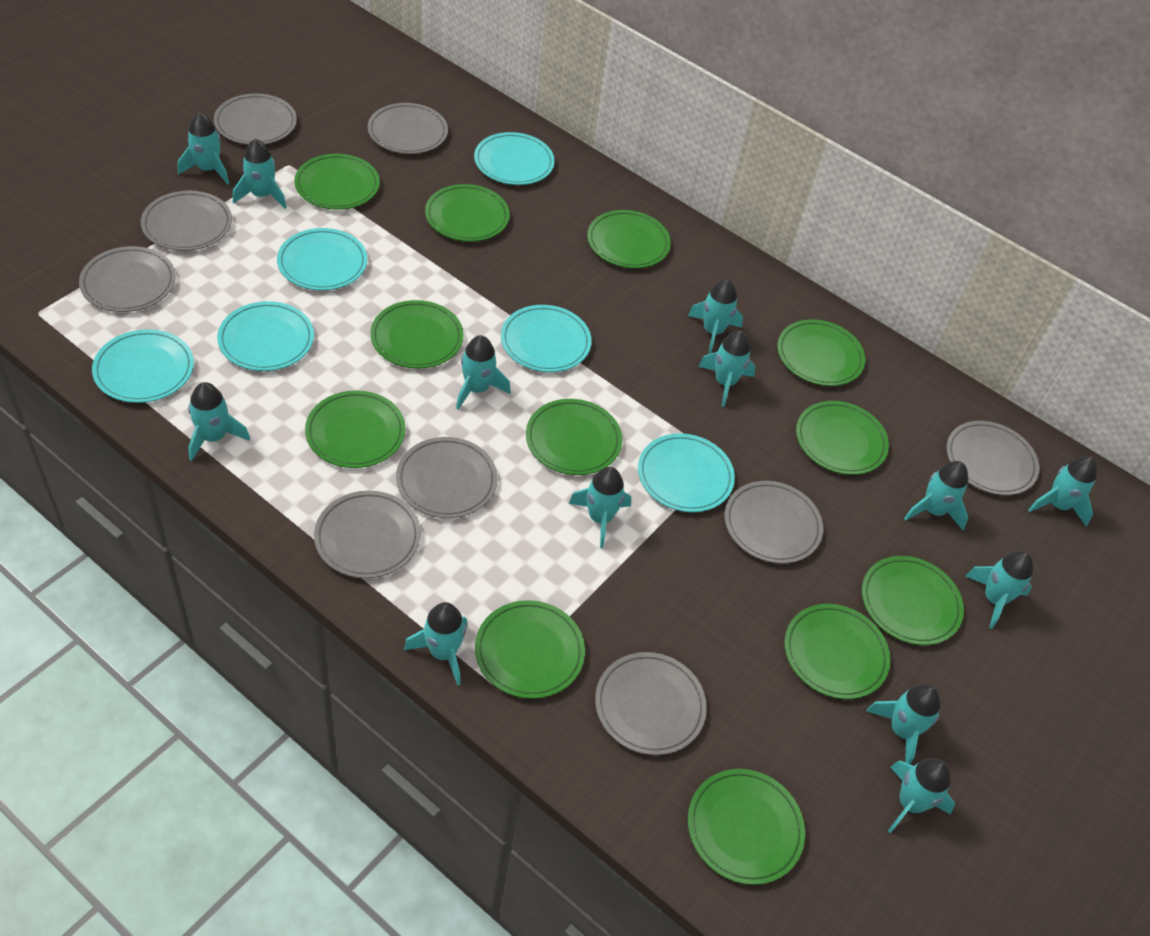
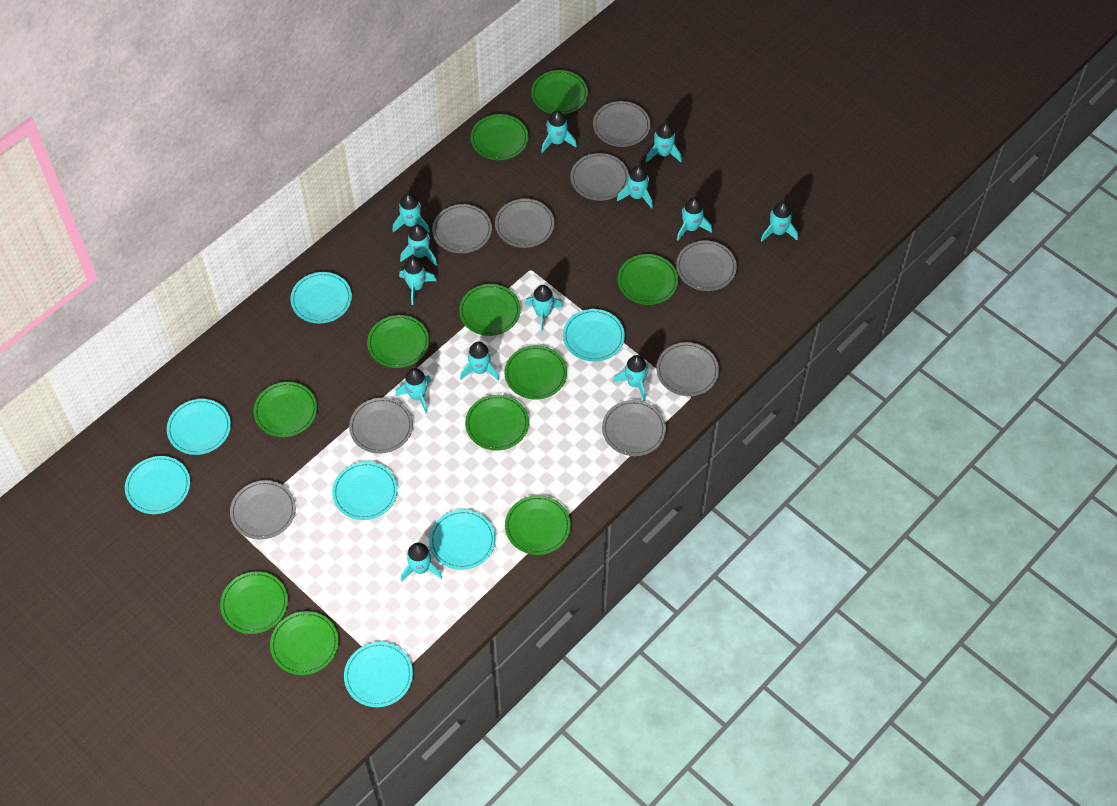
green plate: 12 -> 11
turquoise plate: 6 -> 7

